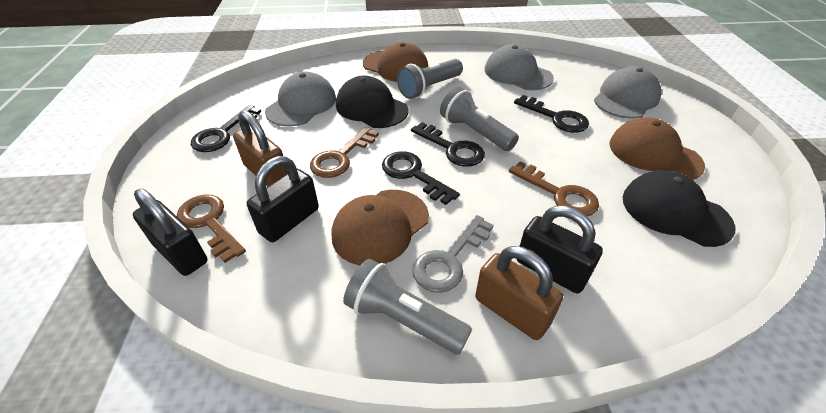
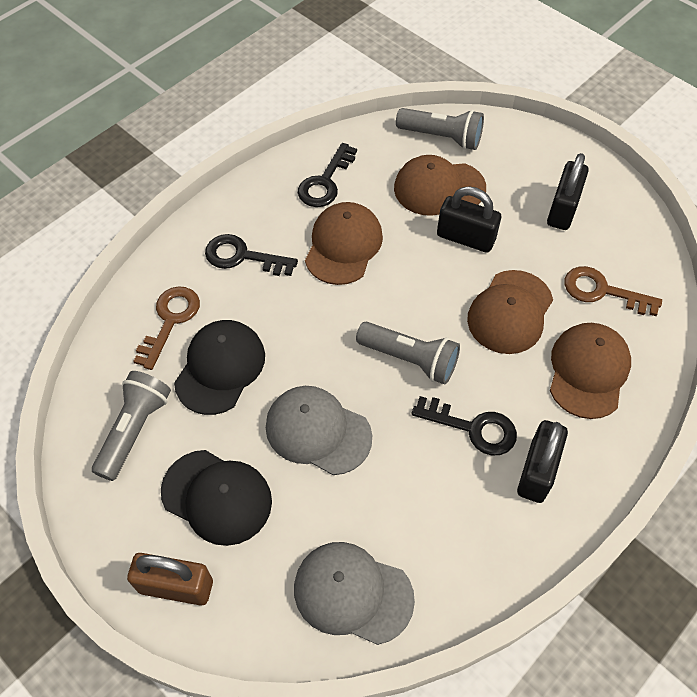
black key: 4 -> 3
brown cap: 3 -> 4
brown key: 3 -> 2
brown padlock: 2 -> 1
grey cap: 3 -> 2
grey key: 1 -> 0

